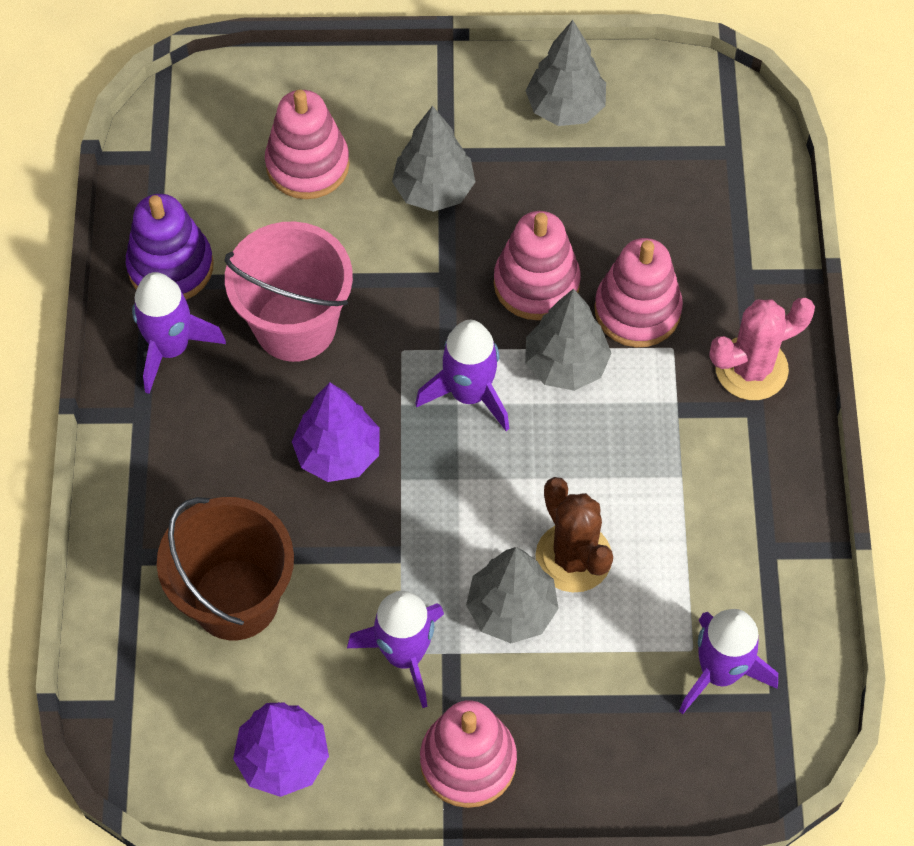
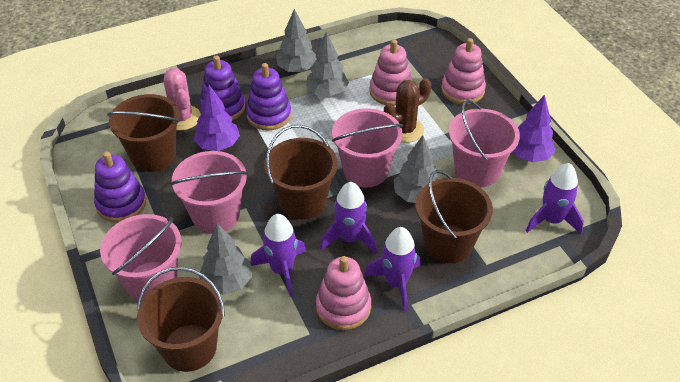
brown bucket: 1 -> 4
pink bucket: 1 -> 4
pink stacking toy: 4 -> 3
purple stacking toy: 1 -> 3

